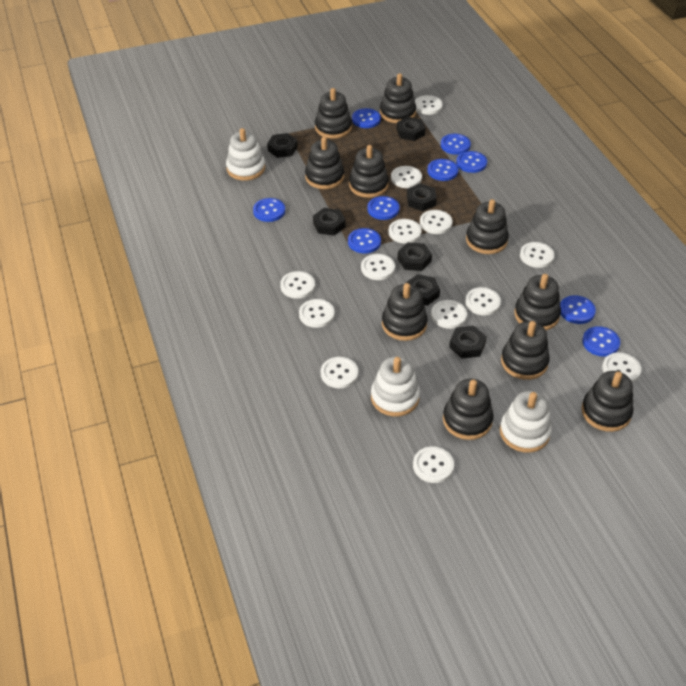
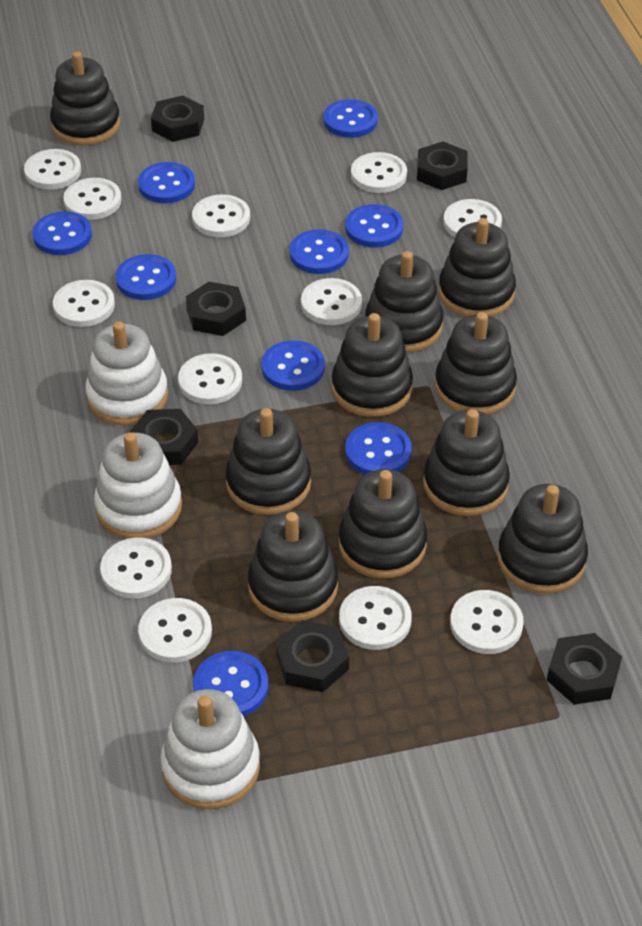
black nut: 7 -> 6
white button: 13 -> 12

